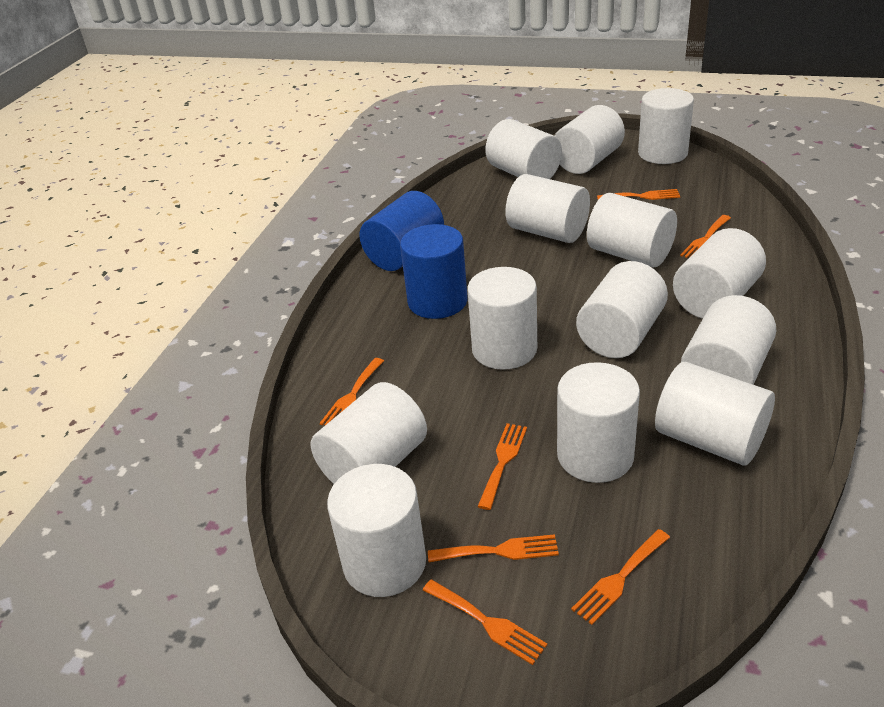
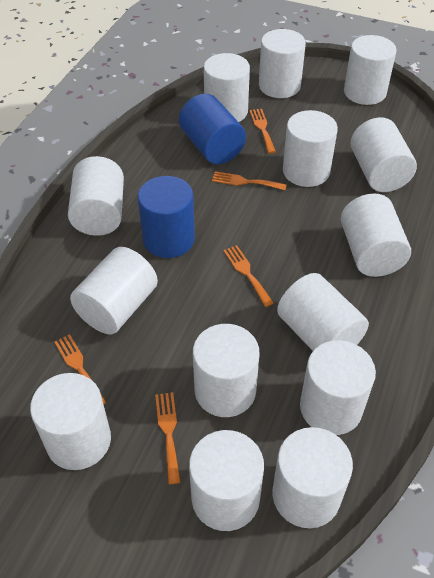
orange fork: 7 -> 5
white cylinder: 13 -> 14

